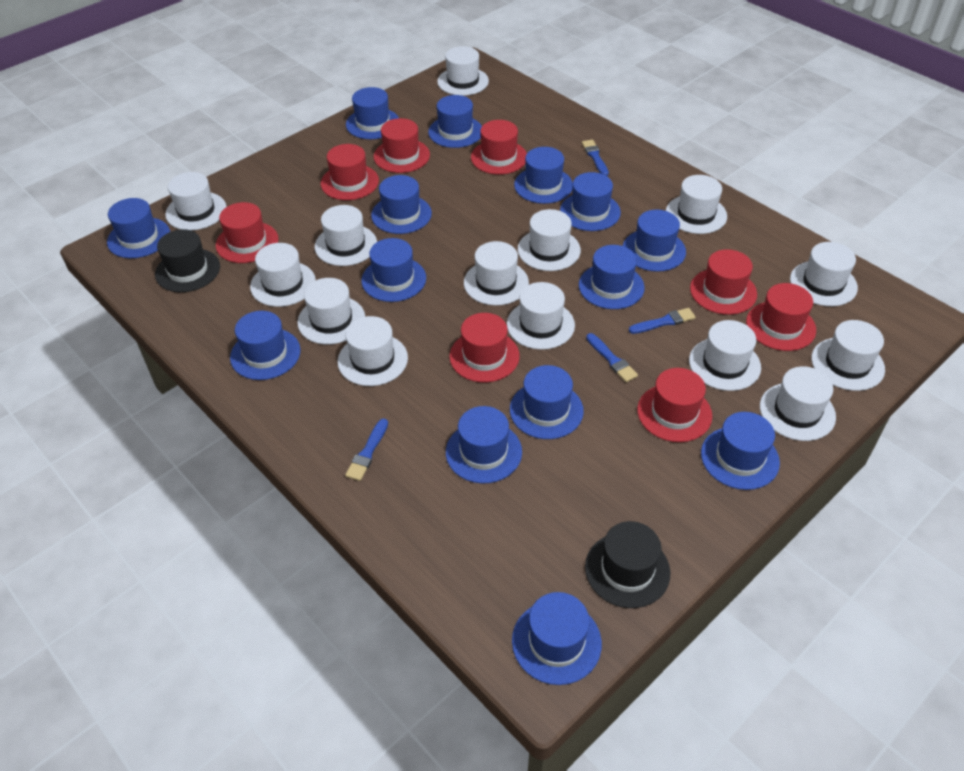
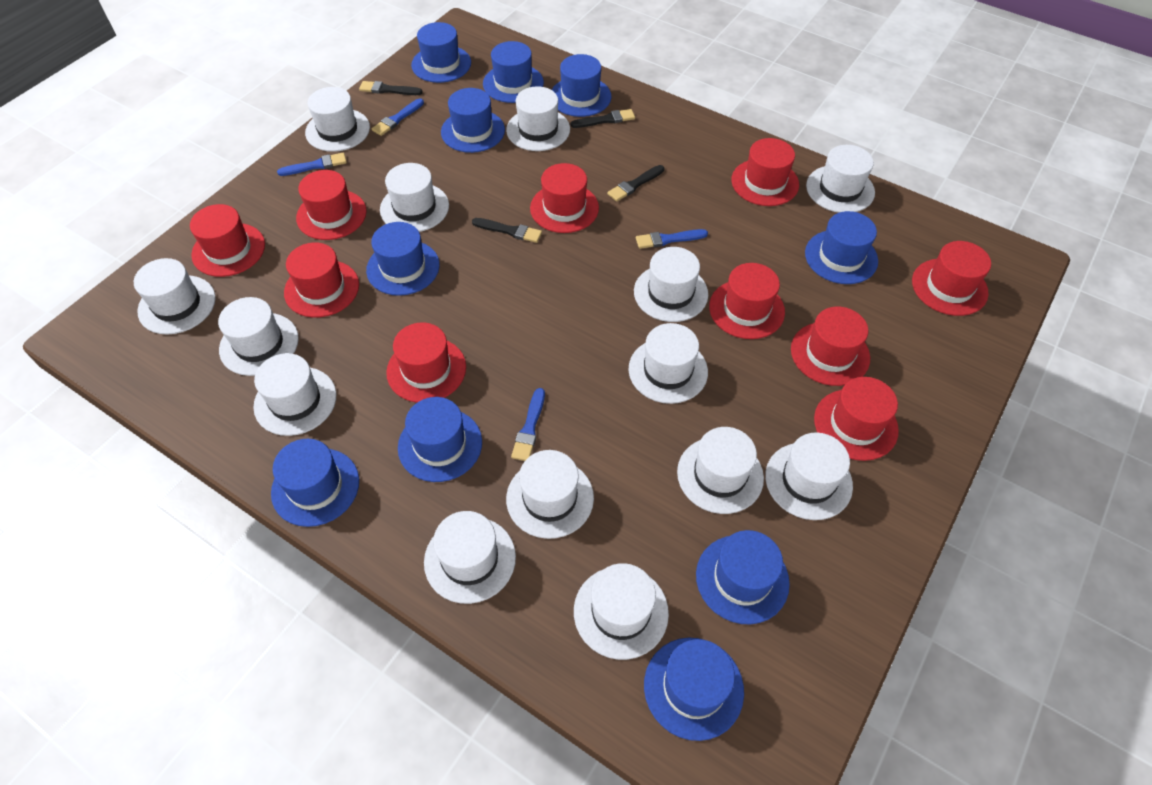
black brush: 0 -> 4
black hat: 2 -> 0
blue hat: 14 -> 10
red hat: 8 -> 10

